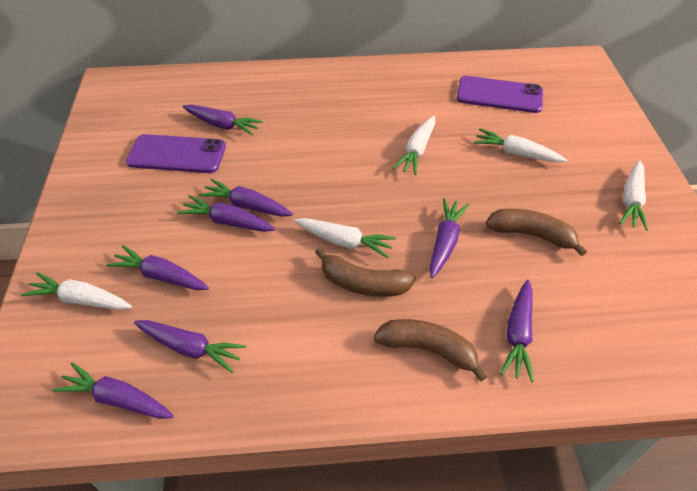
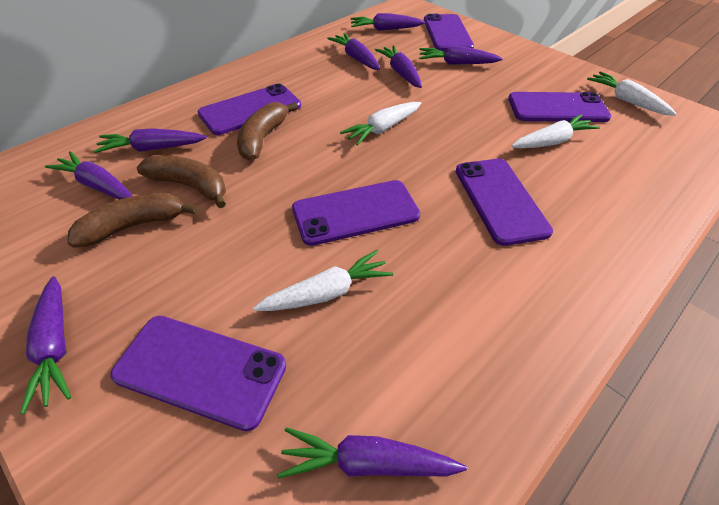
purple phone: 2 -> 6
white carrot: 5 -> 4

